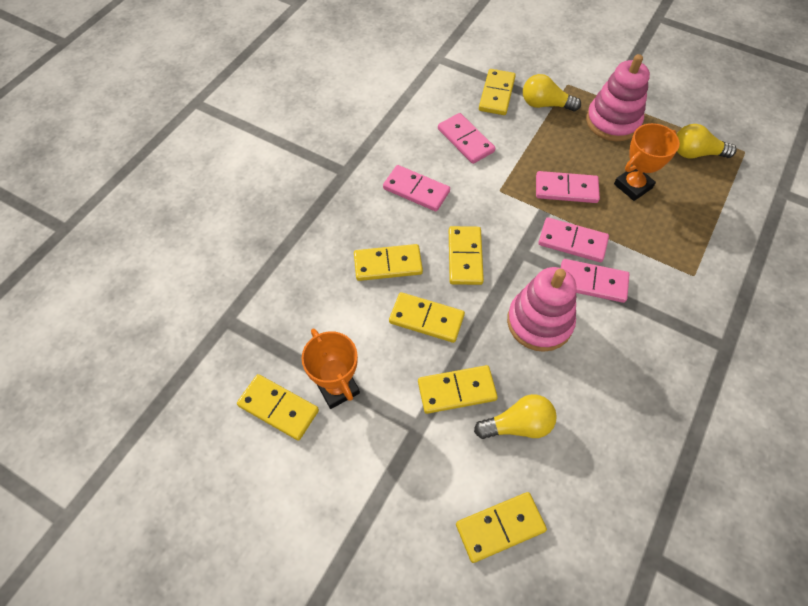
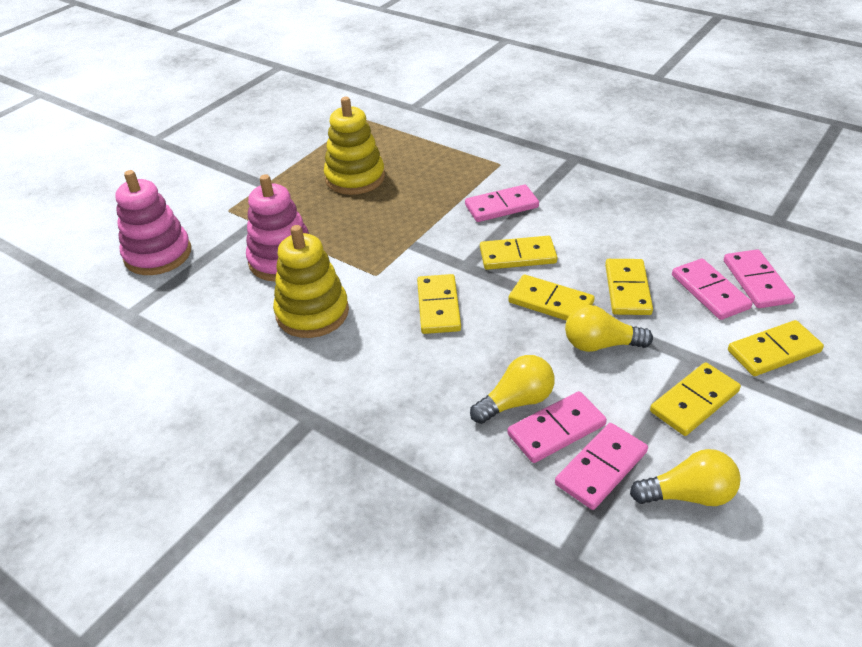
orange trophy: 2 -> 0
yellow domino: 7 -> 6
yellow stacking toy: 0 -> 2

